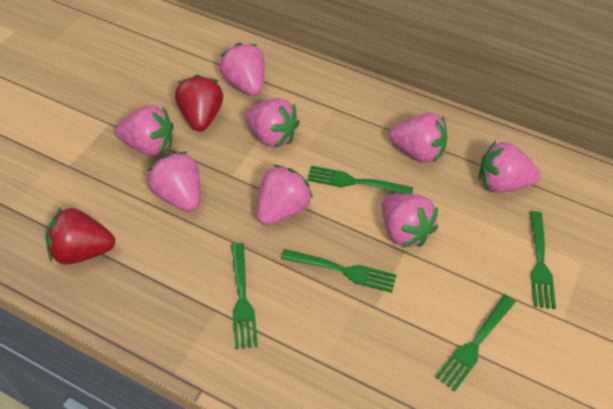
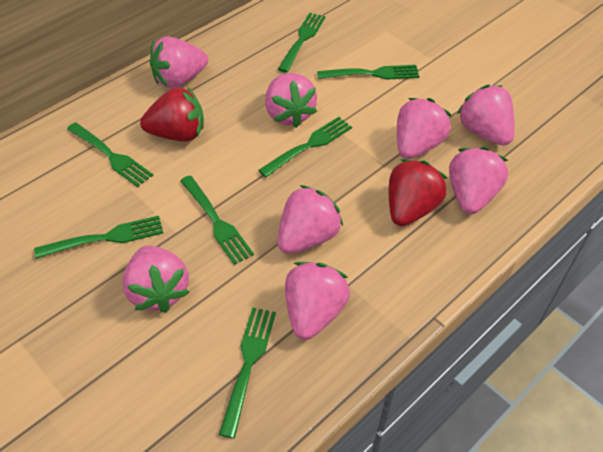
green fork: 5 -> 7

